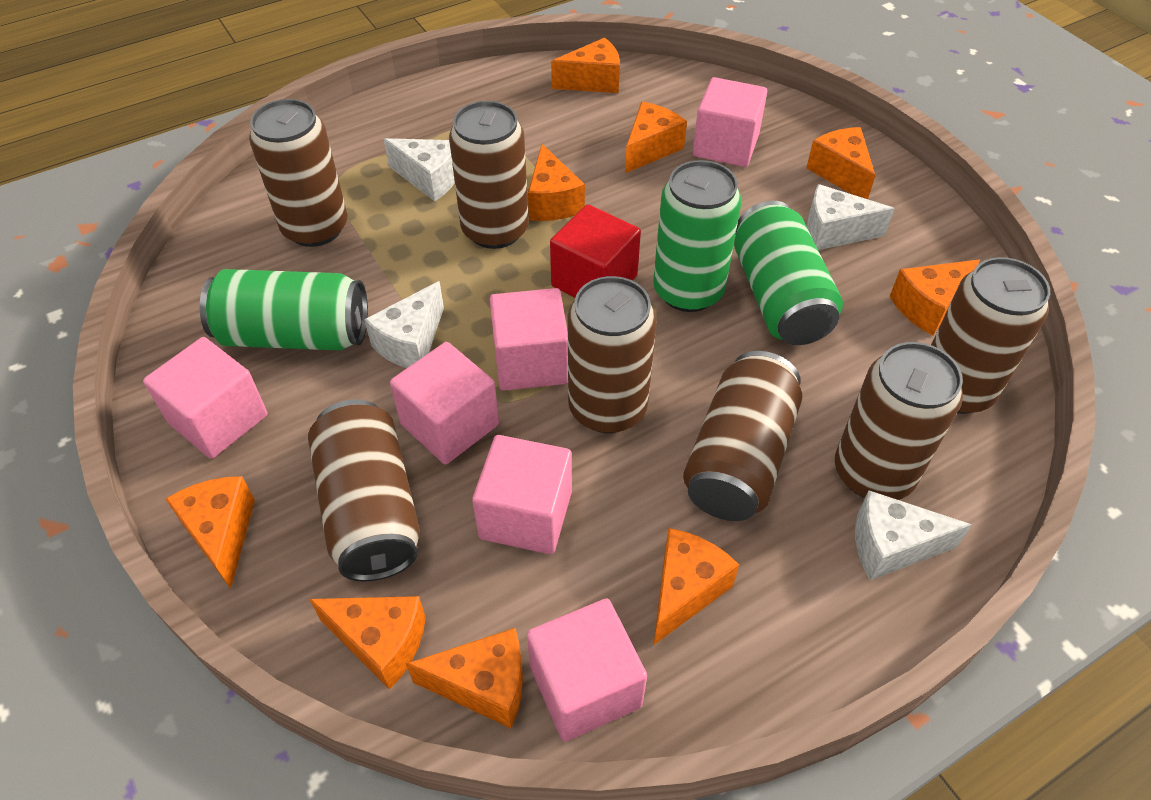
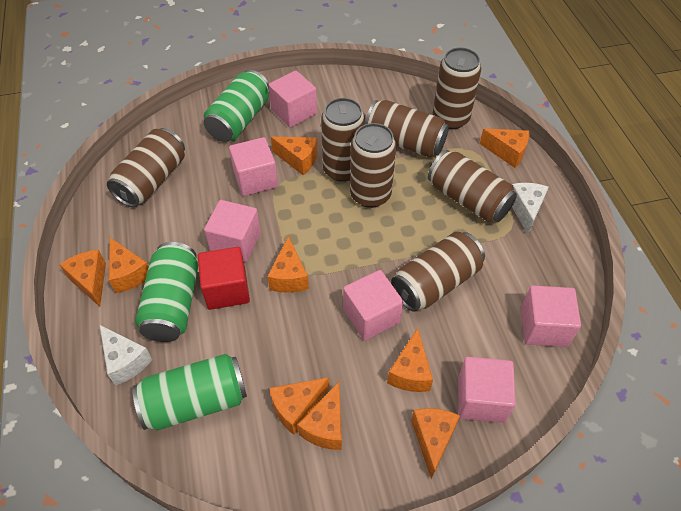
white cheese: 4 -> 2

